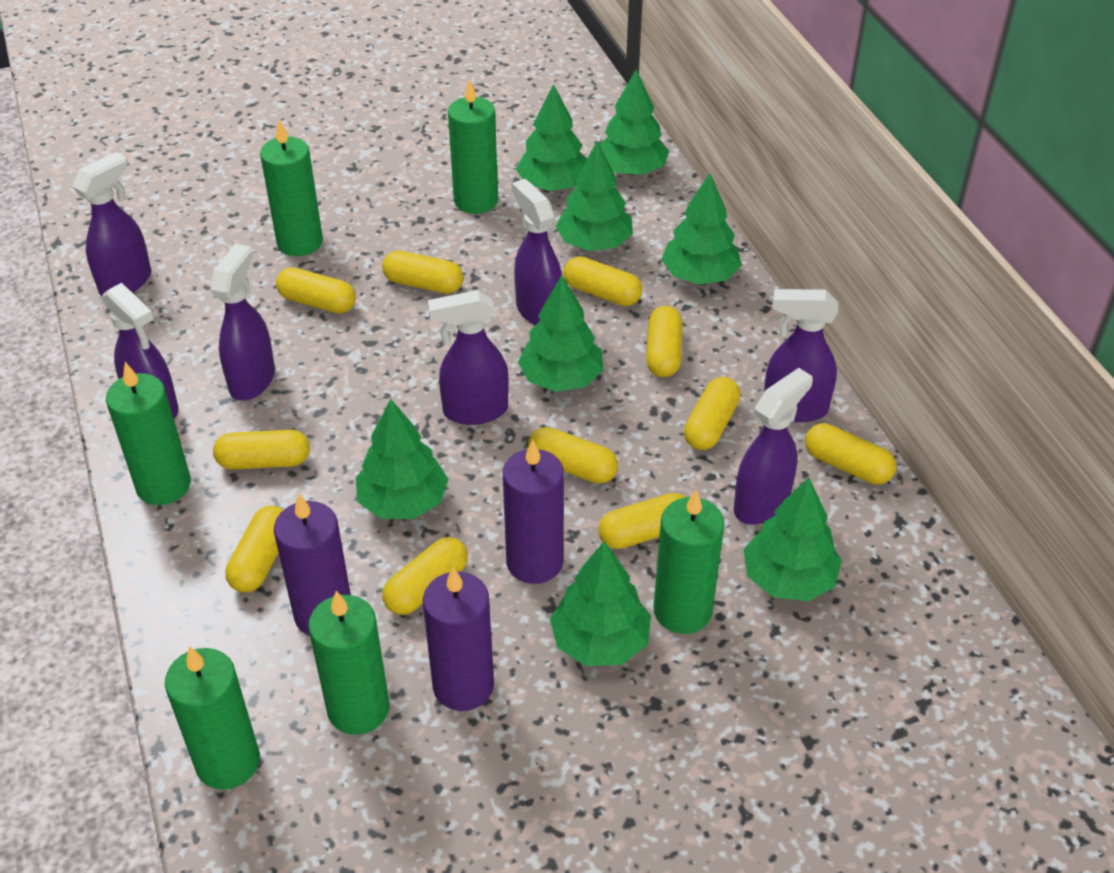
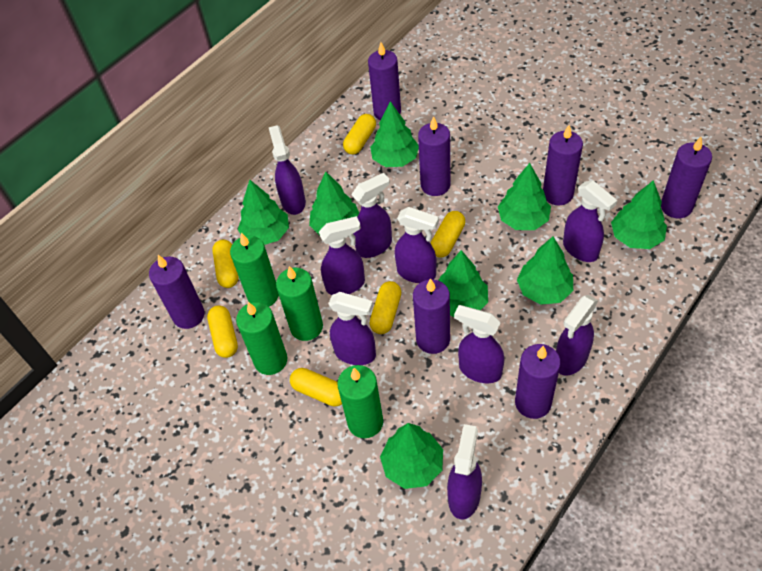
green candle: 6 -> 4
purple candle: 3 -> 7
purple spray bottle: 7 -> 9
yellow capsule: 11 -> 6

